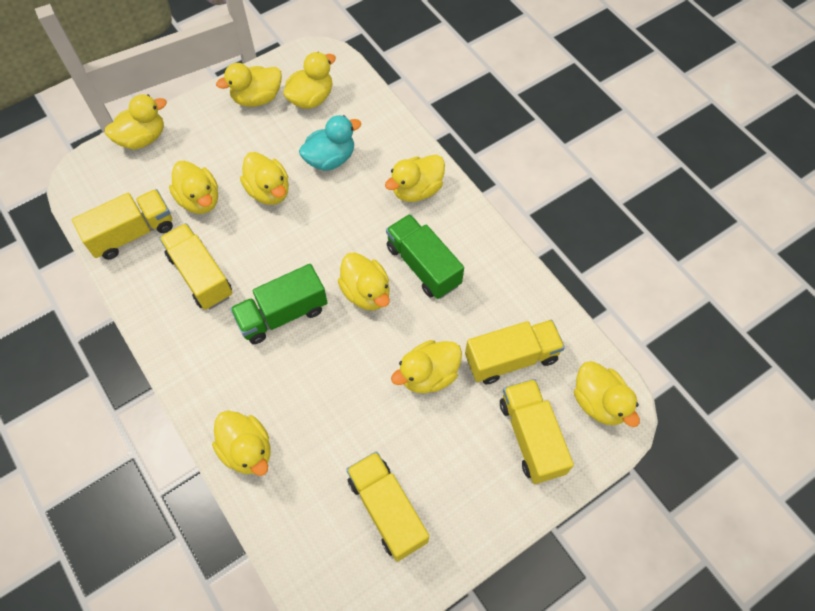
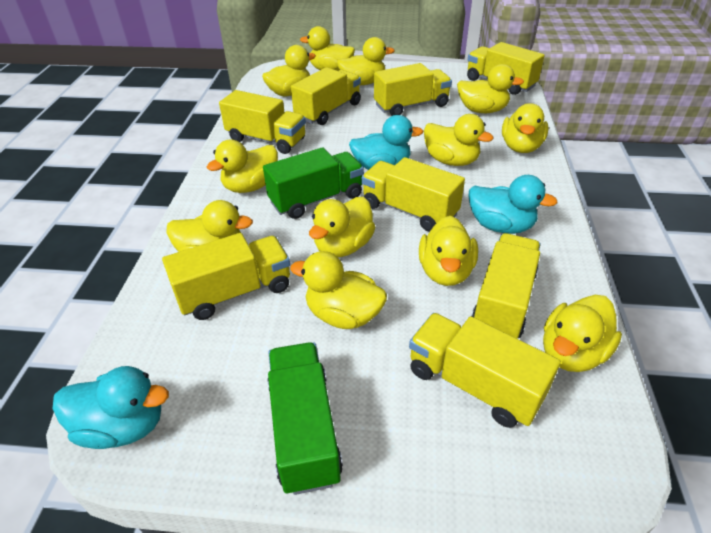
turquoise duck: 1 -> 3
yellow duck: 10 -> 12
yellow truck: 5 -> 8

